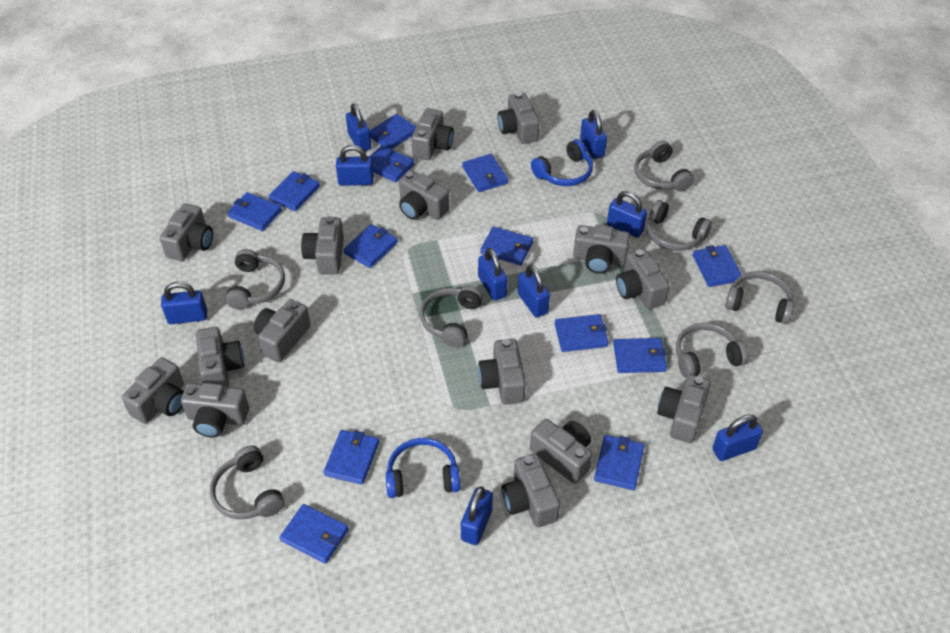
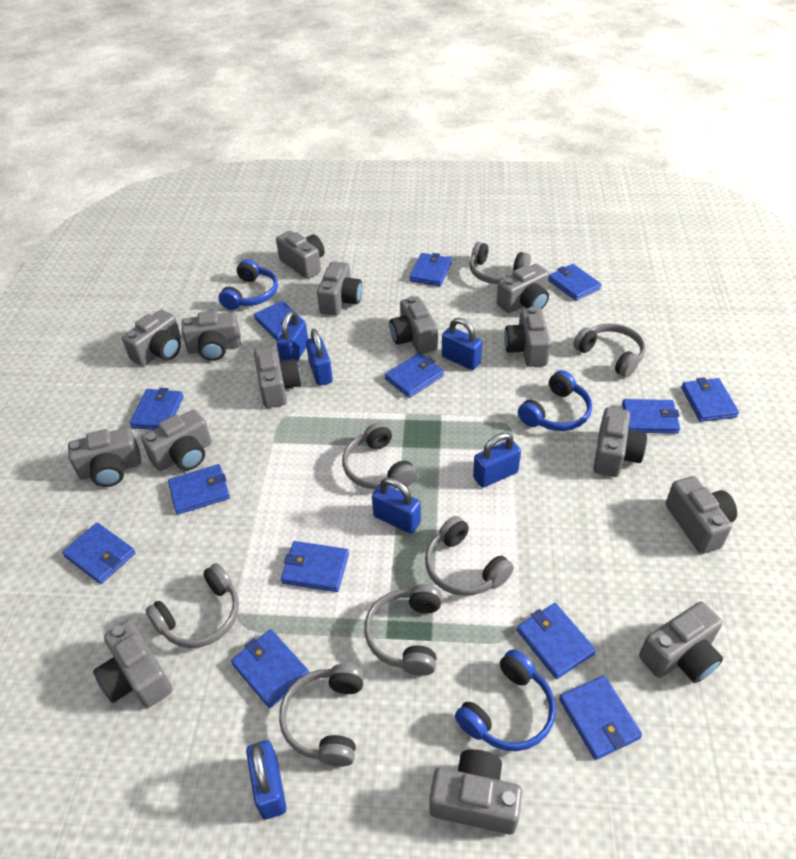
blue headphones: 2 -> 3
blue padlock: 9 -> 6

